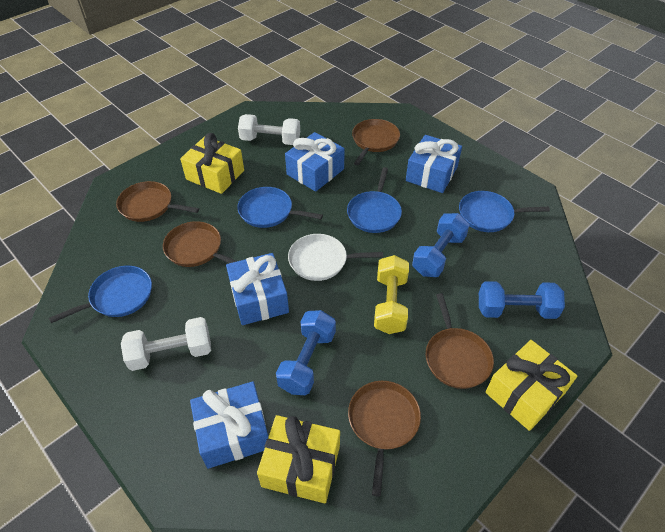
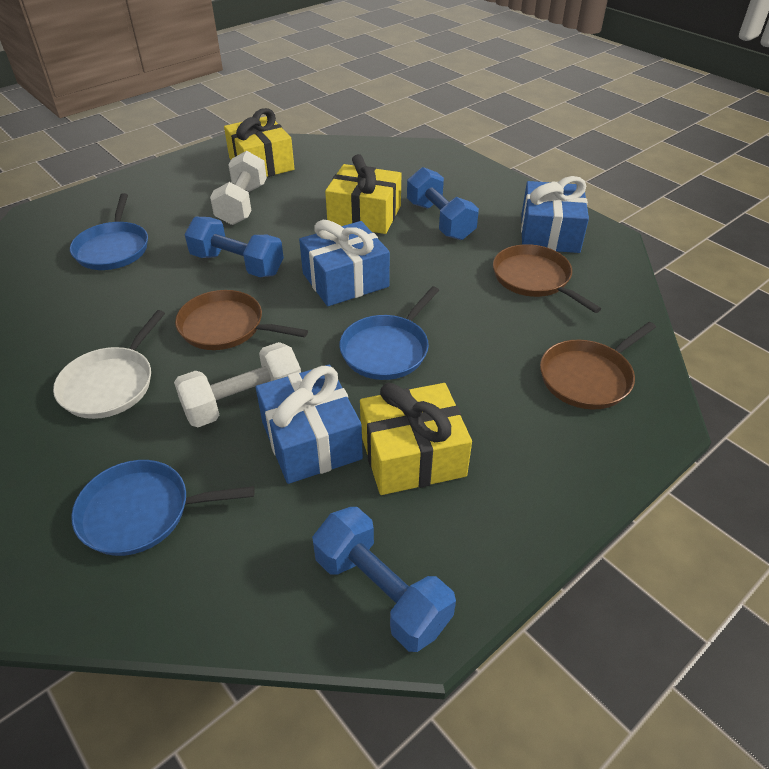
blue gift: 4 -> 3
blue pan: 4 -> 3
brown pan: 5 -> 3
yellow dumbbell: 1 -> 0

